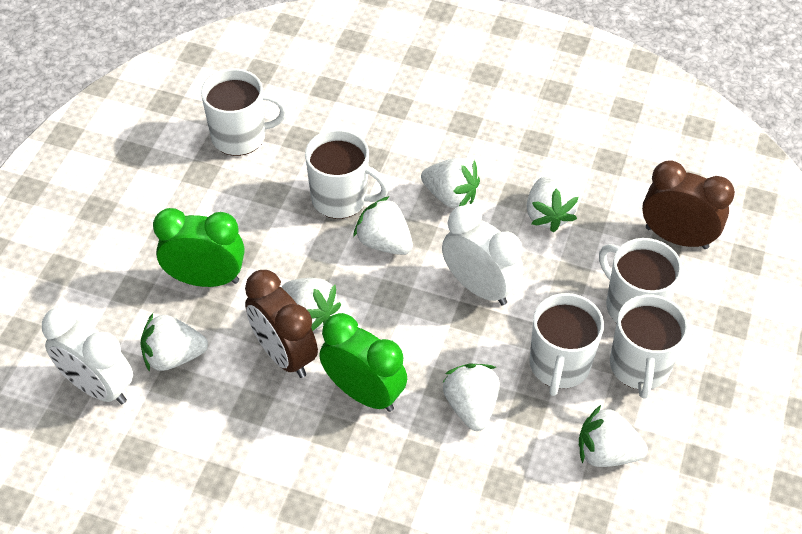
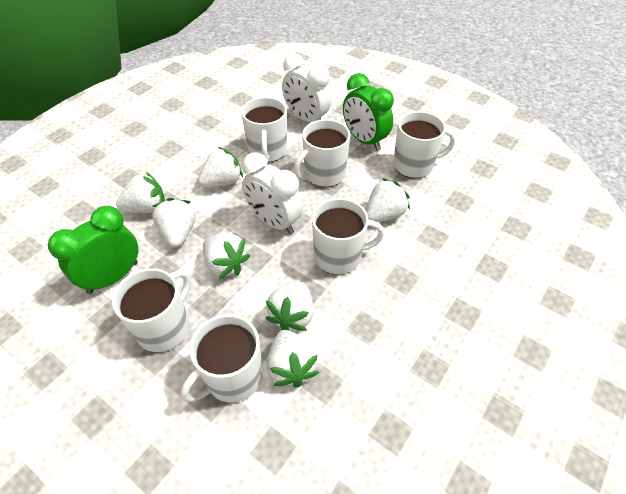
brown clock: 2 -> 0
white mug: 5 -> 6

